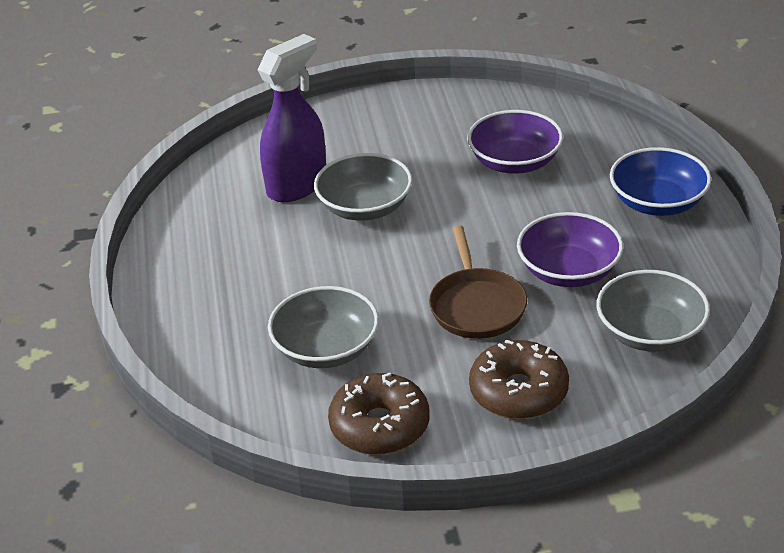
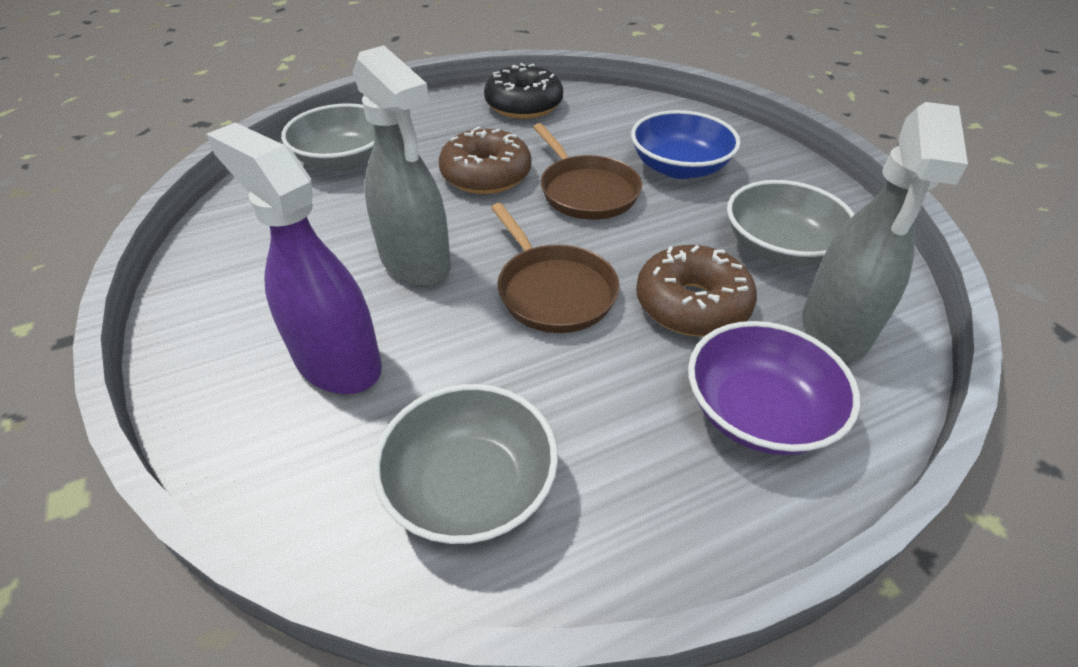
black donut: 0 -> 1
brown pan: 1 -> 2
grey spray bottle: 0 -> 2
purple bowl: 2 -> 1

